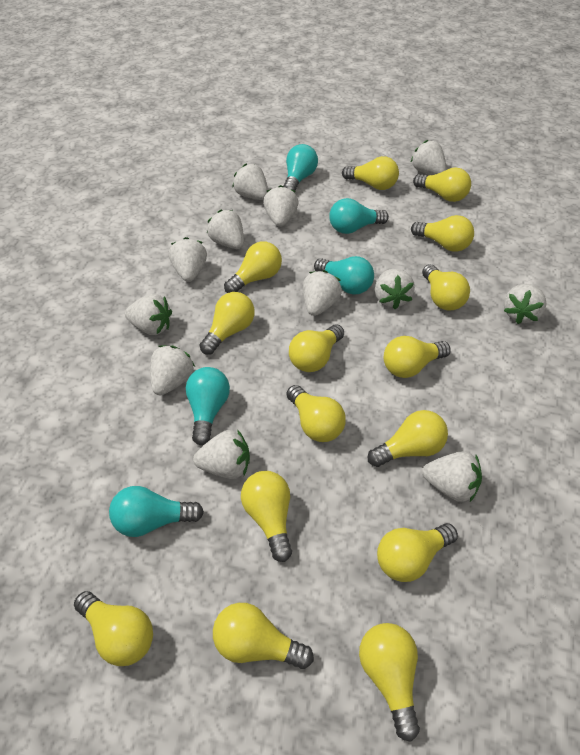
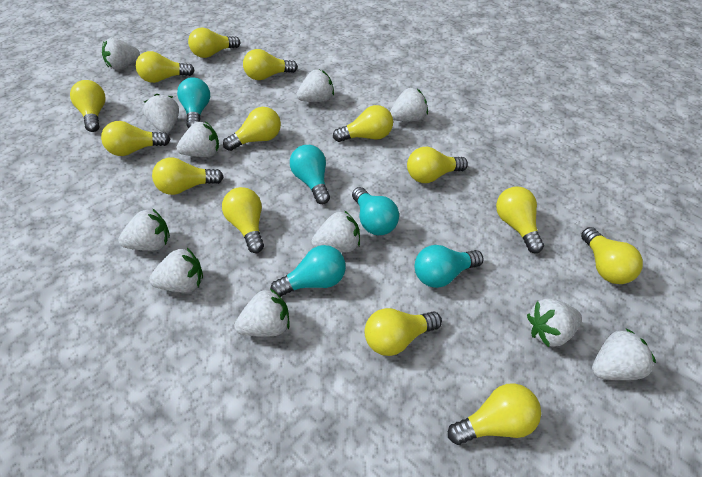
white strawberry: 12 -> 11
yellow light bulb: 15 -> 14

